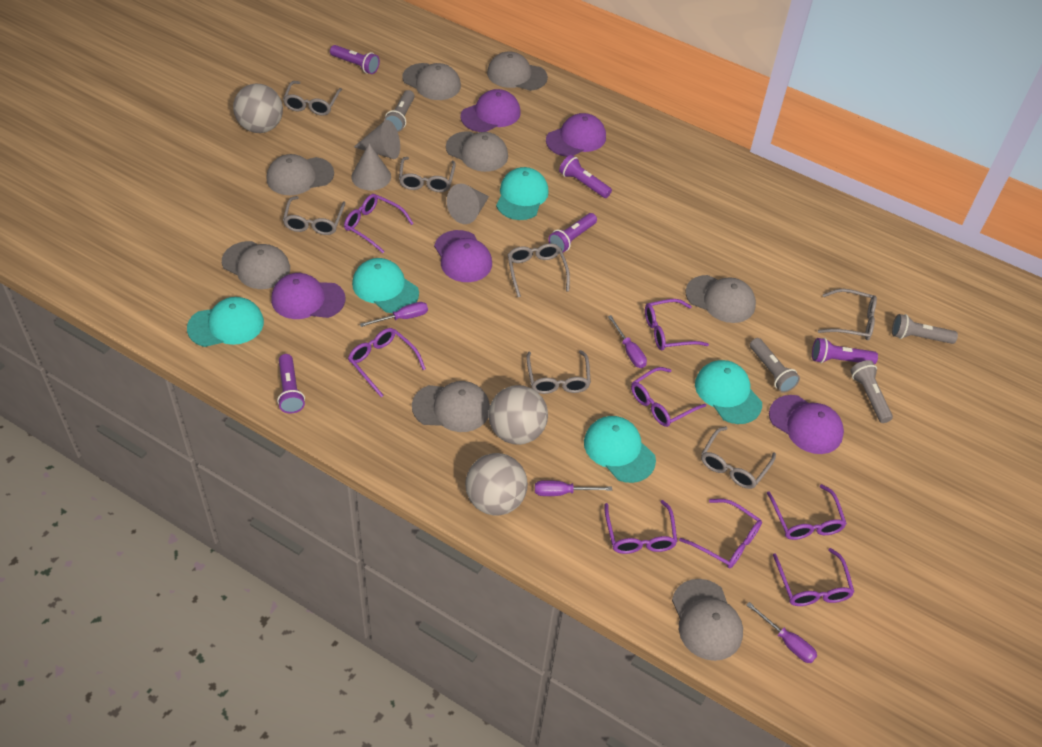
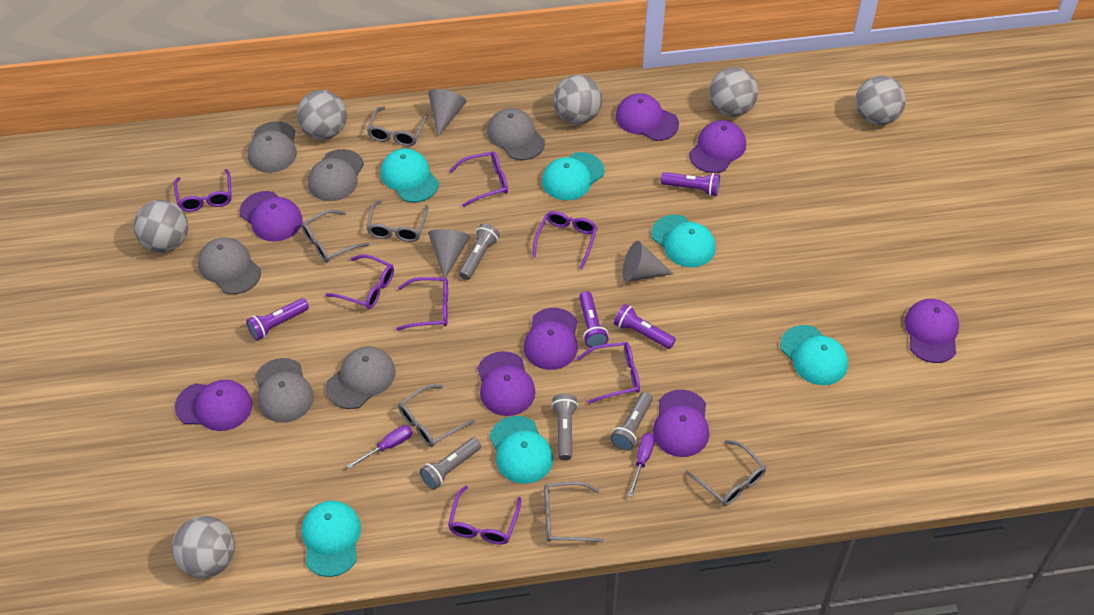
grey ball: 3 -> 6
grey cap: 8 -> 6
grey glasses: 7 -> 6
purple cap: 5 -> 8
purple flashlight: 5 -> 4
purple glasses: 8 -> 7
purple screwdriver: 4 -> 2
turquoise cap: 5 -> 6

